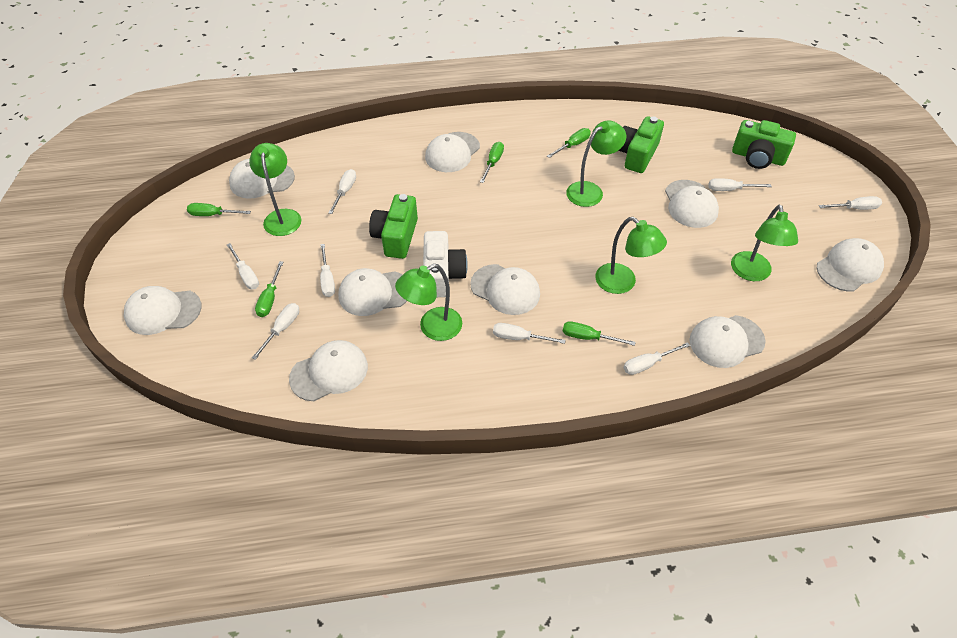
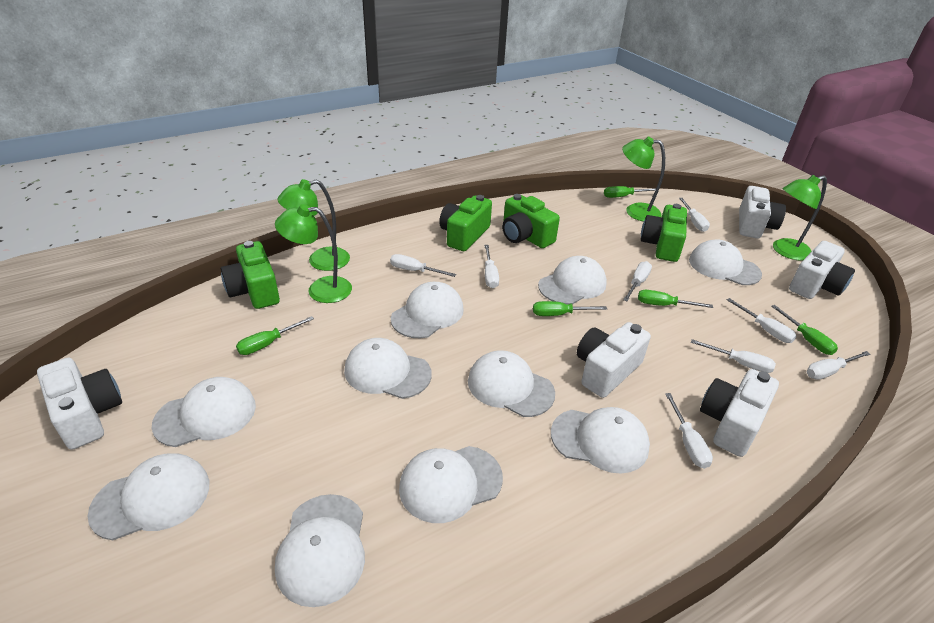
green camera: 3 -> 4
green lamp: 5 -> 4
white camera: 1 -> 5
white cap: 9 -> 10

